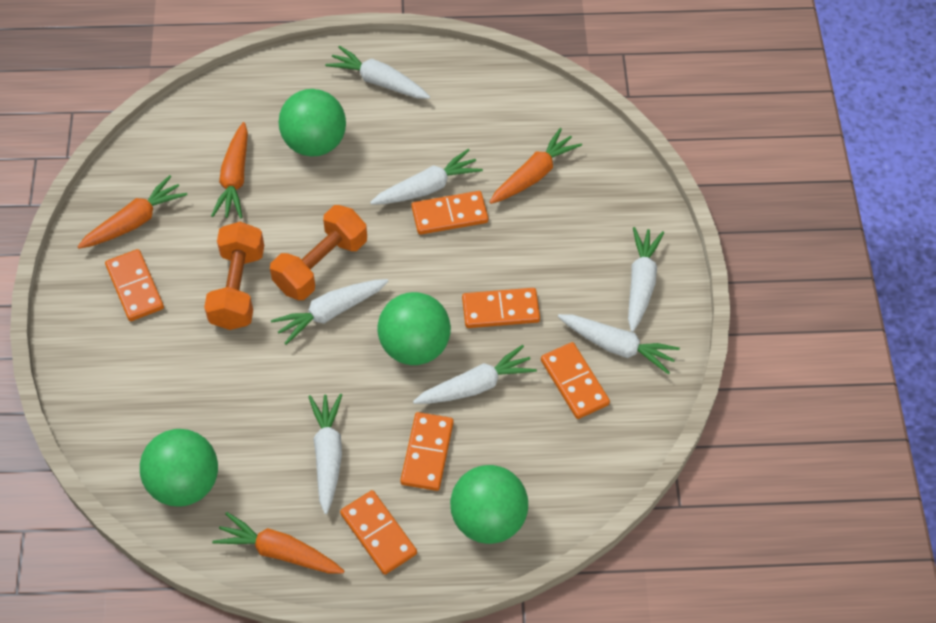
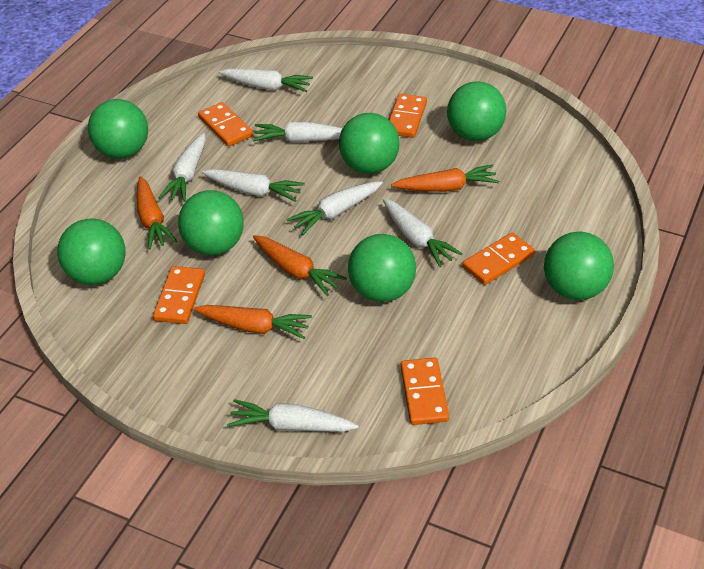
green ball: 4 -> 7
orange domino: 6 -> 5
orange dumbbell: 2 -> 0

